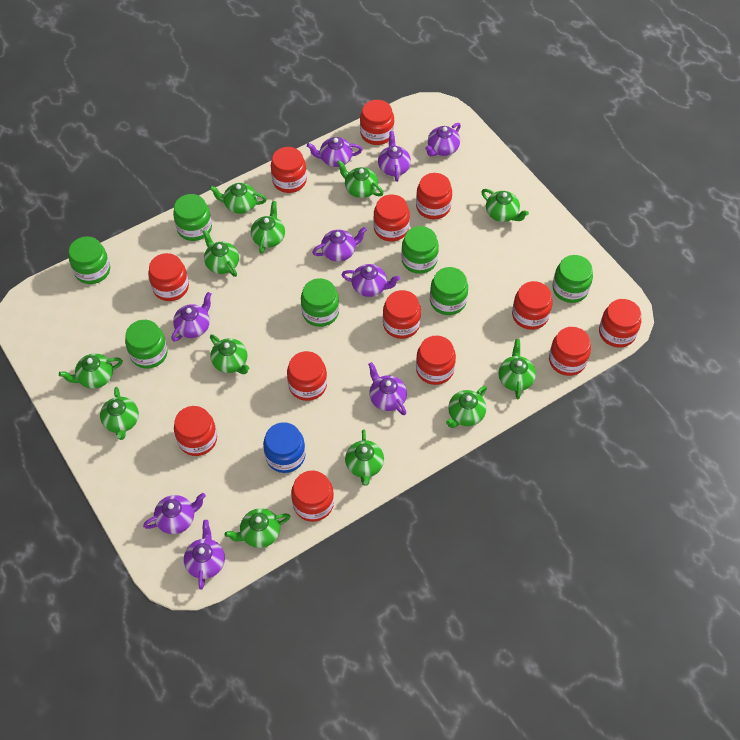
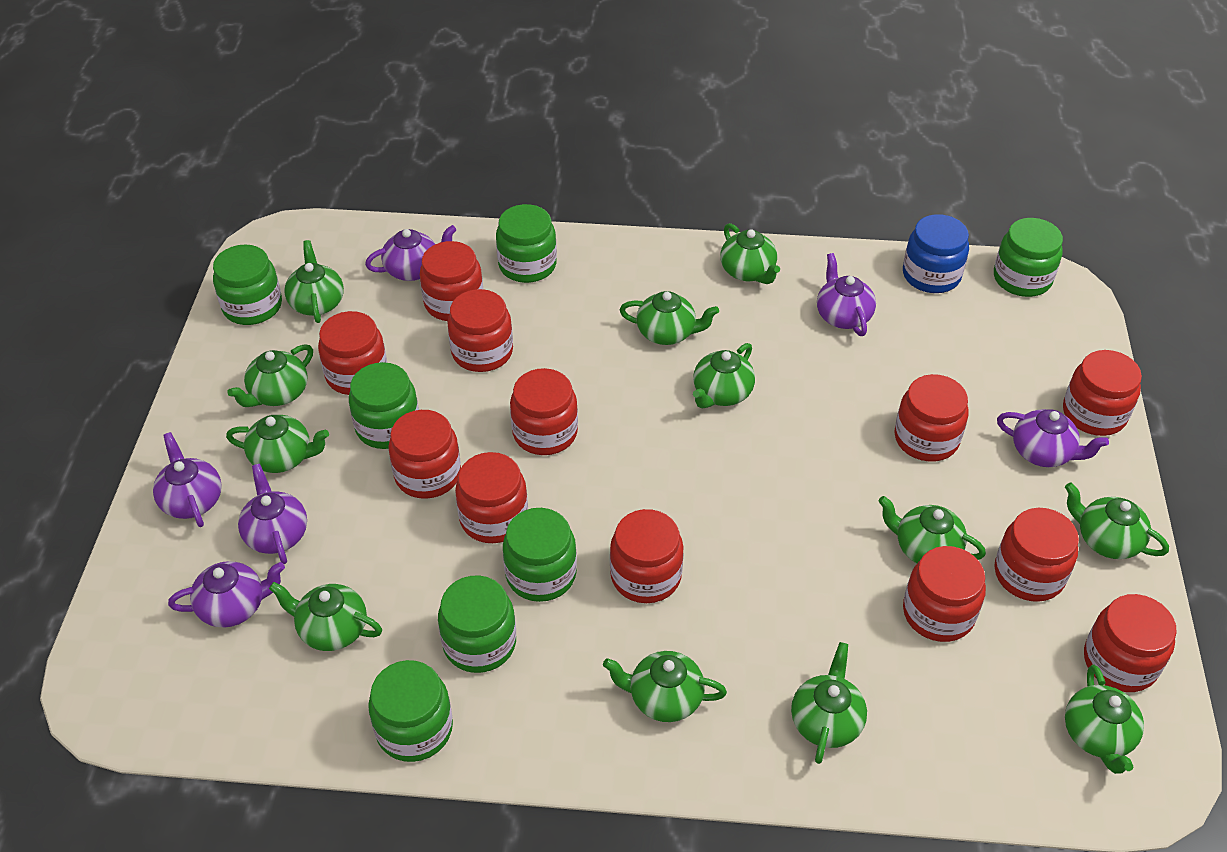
purple teapot: 9 -> 6
red jar: 13 -> 12

